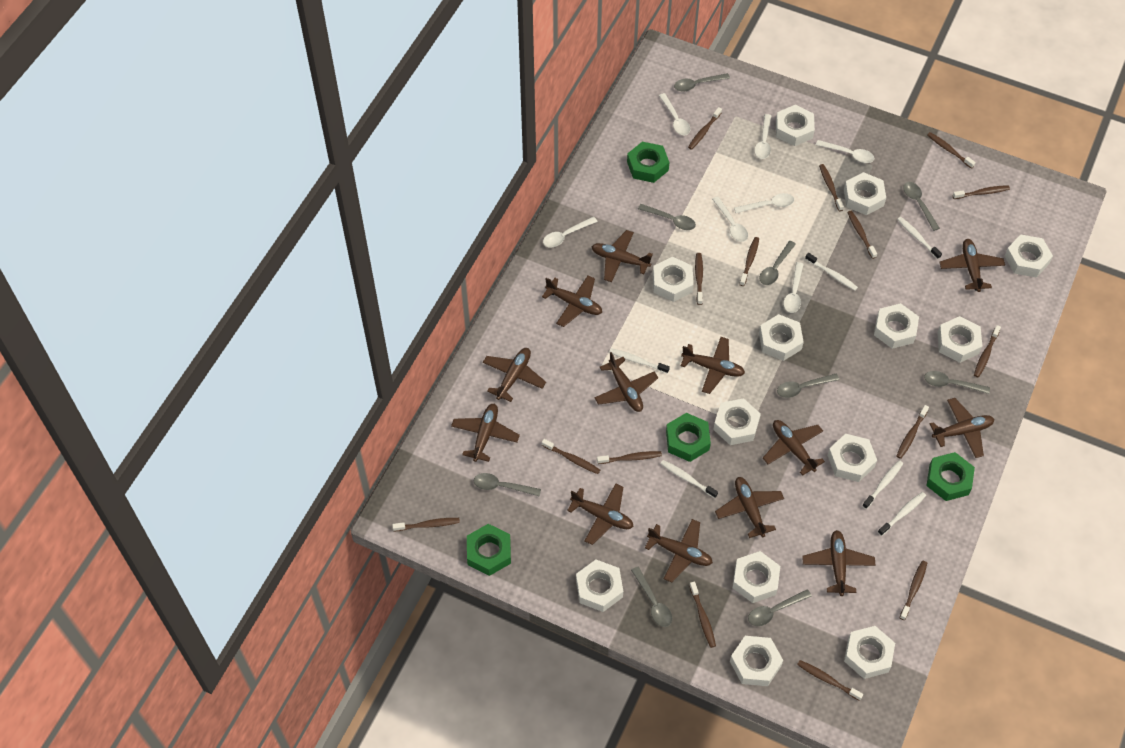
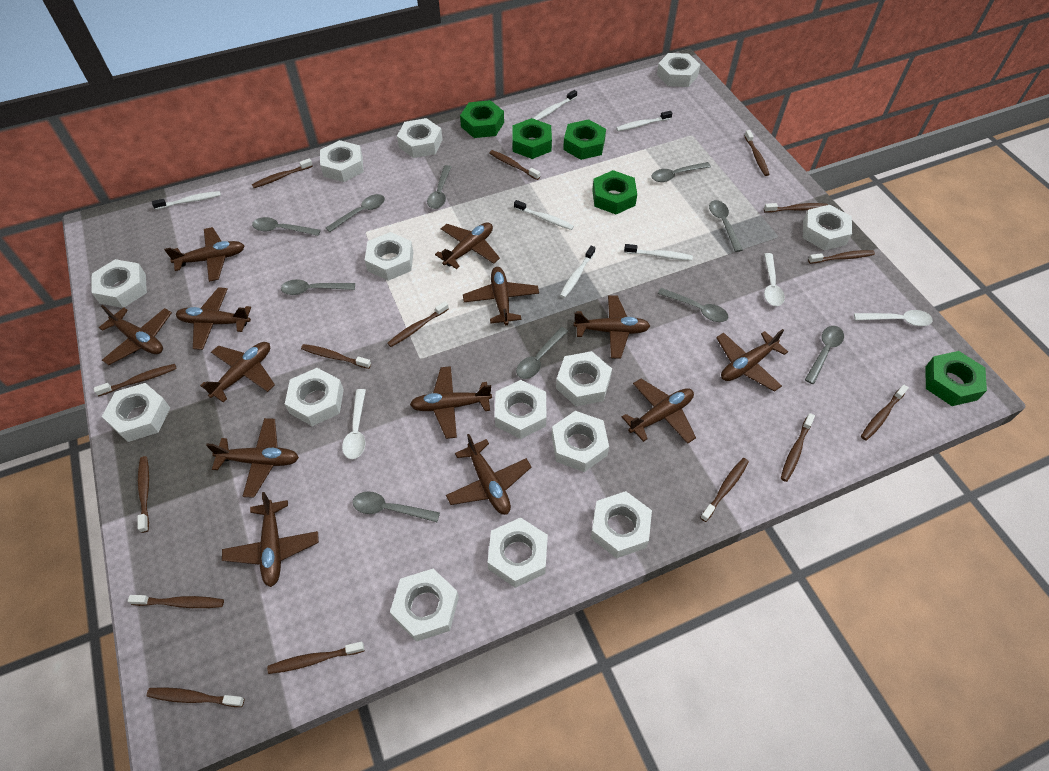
green nut: 4 -> 5
grey spoon: 9 -> 10
white nut: 13 -> 14
white spoon: 7 -> 3

